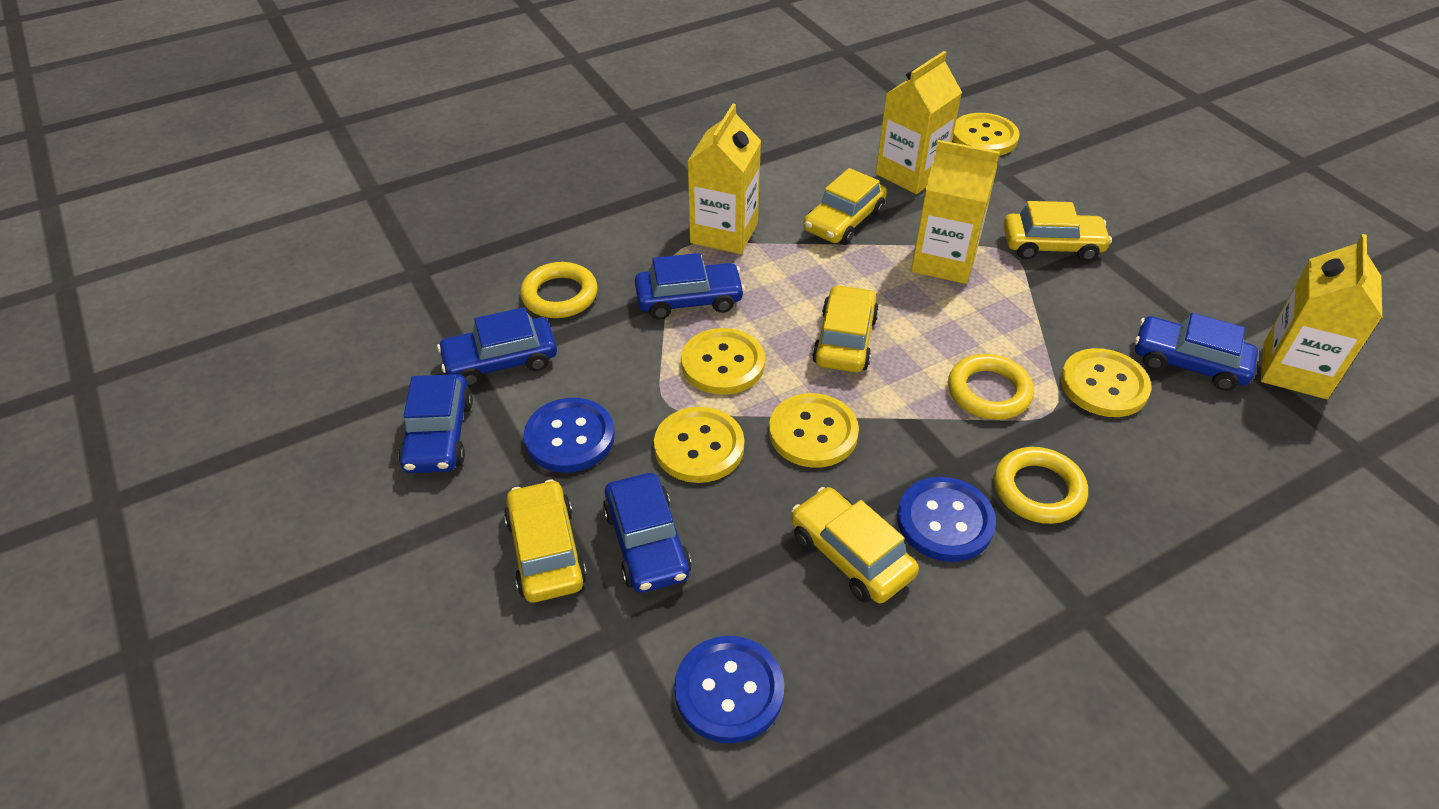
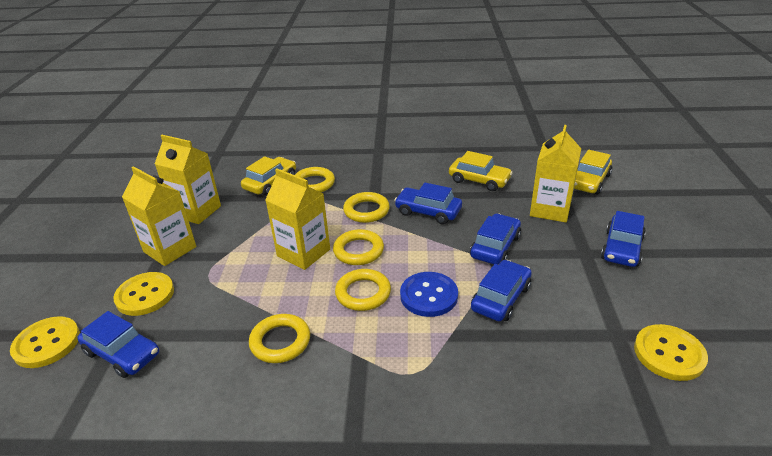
blue button: 3 -> 1
yellow button: 5 -> 3
yellow car: 5 -> 3
yellow ring: 3 -> 5

